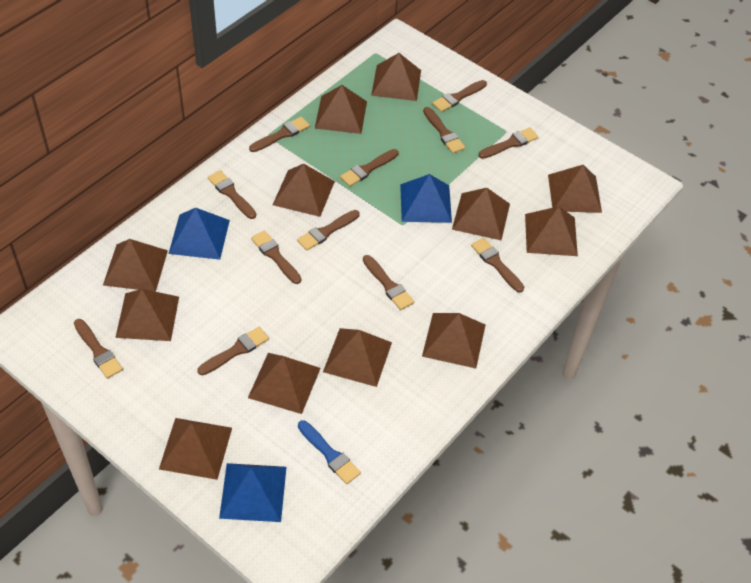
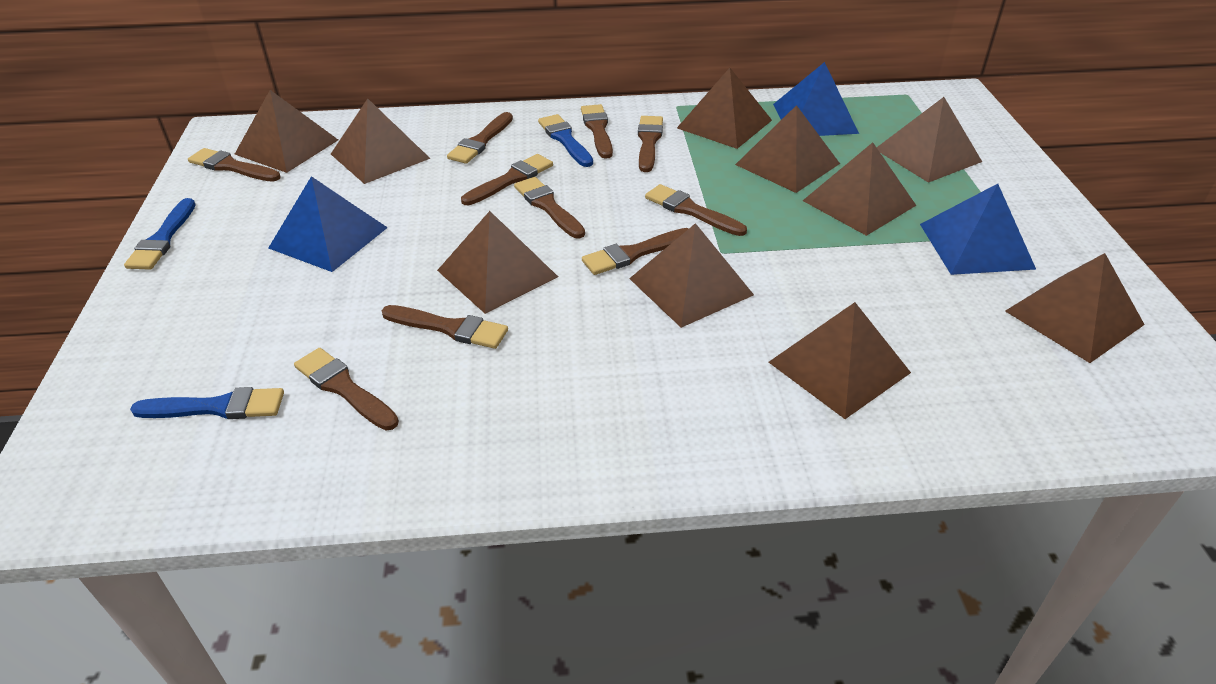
blue brush: 1 -> 3
brown brush: 12 -> 10
brown pyramid: 12 -> 10

